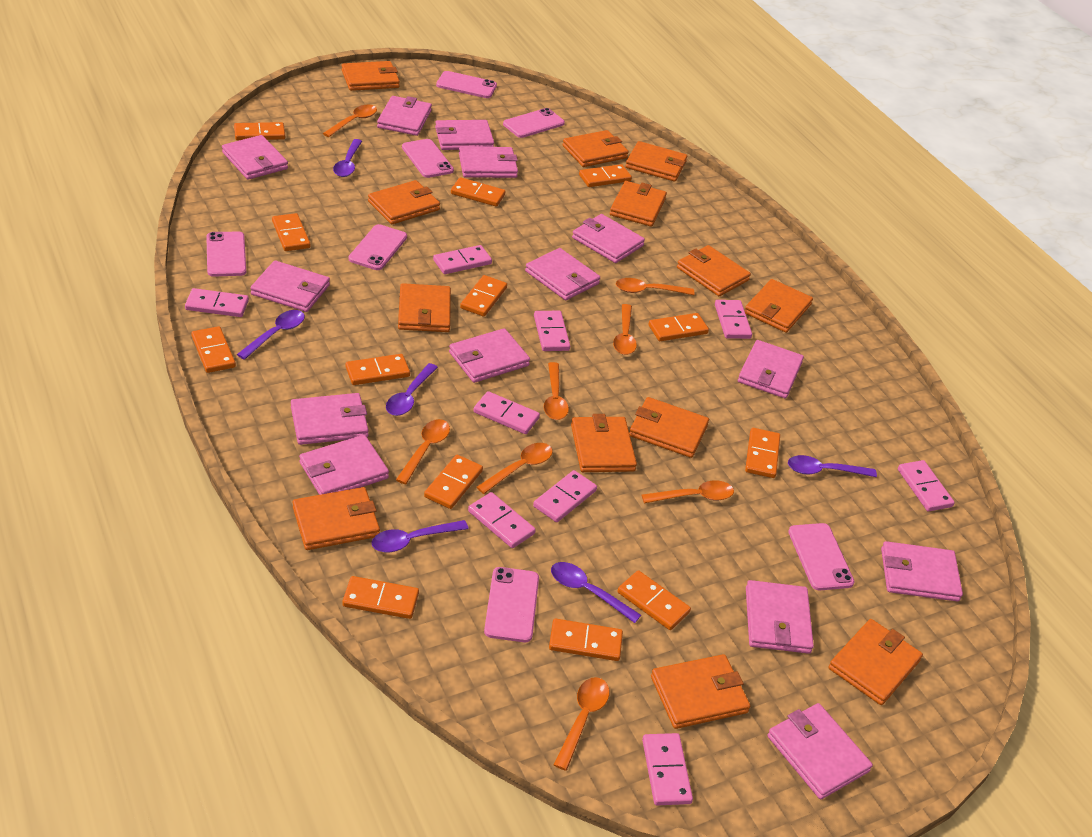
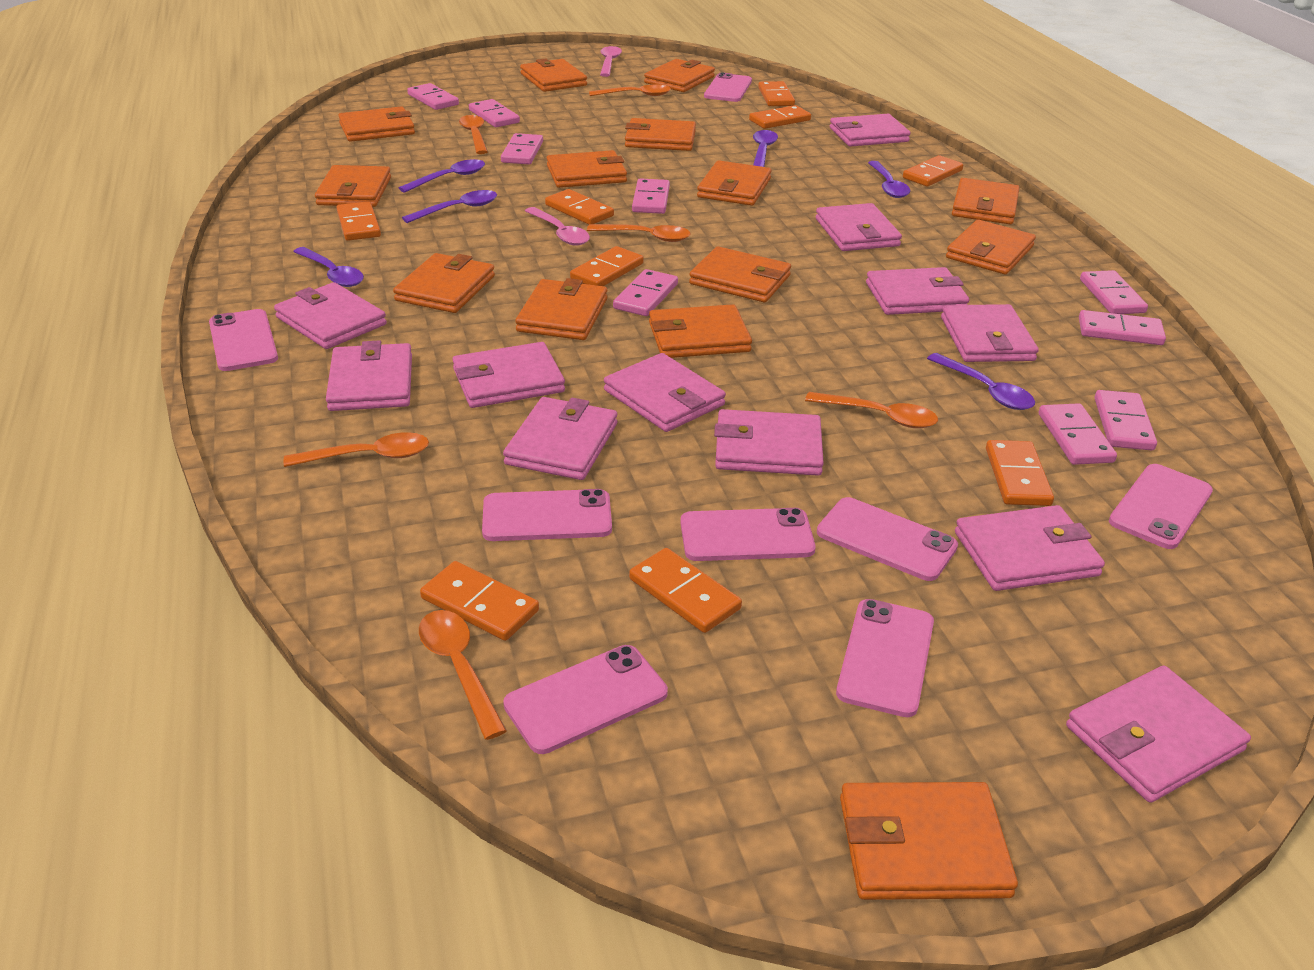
orange domino: 13 -> 9
orange spoon: 8 -> 6
orange wallet: 13 -> 14
pink phone: 7 -> 8
pink spoon: 0 -> 2
pink wallet: 14 -> 12

